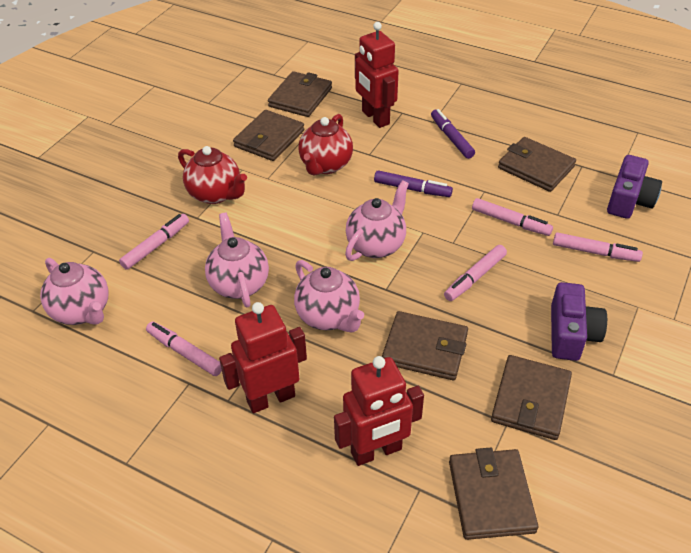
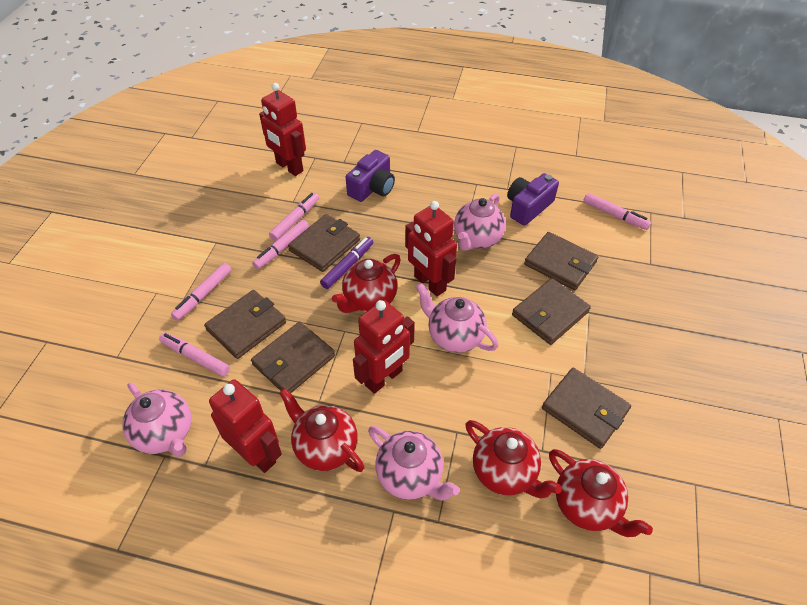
purple marker: 2 -> 1
red robot: 3 -> 4
red teapot: 2 -> 4

